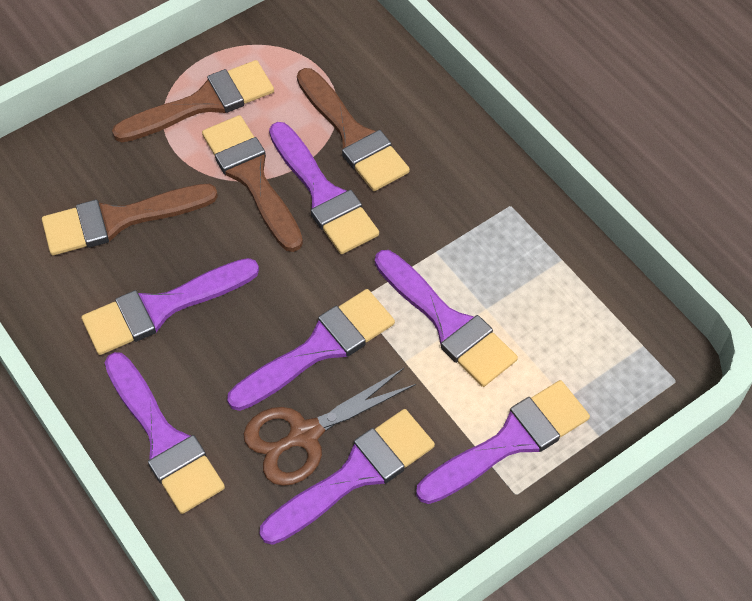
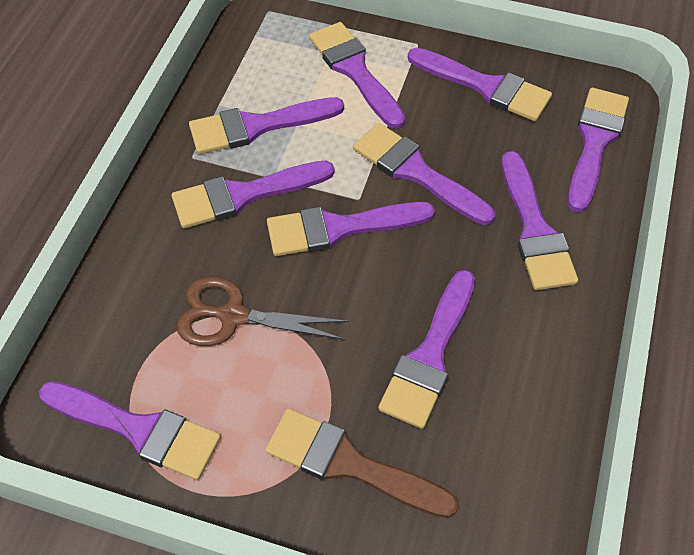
brown brush: 4 -> 1
purple brush: 7 -> 10

